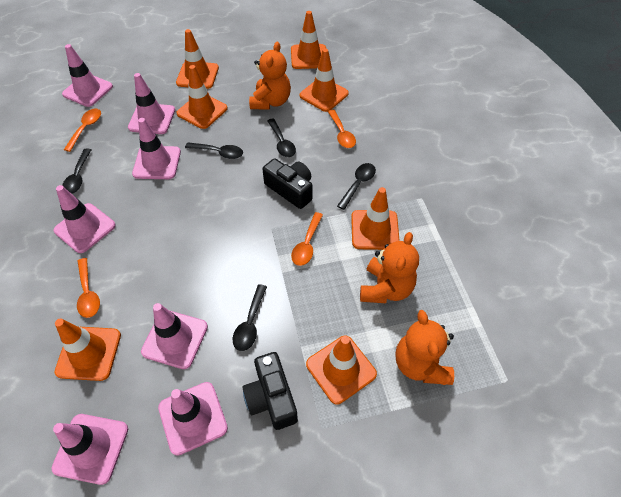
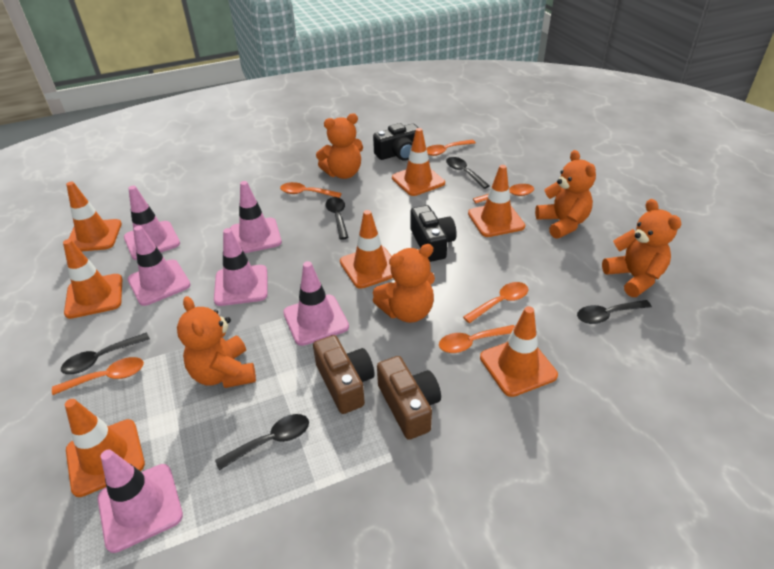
brown camera: 0 -> 2
orange spoon: 4 -> 6
orange teddy bear: 3 -> 5
pink traffic cone: 7 -> 6

